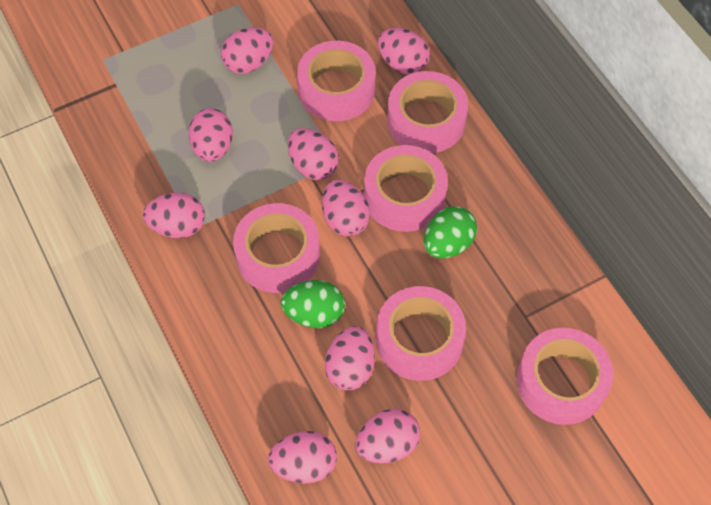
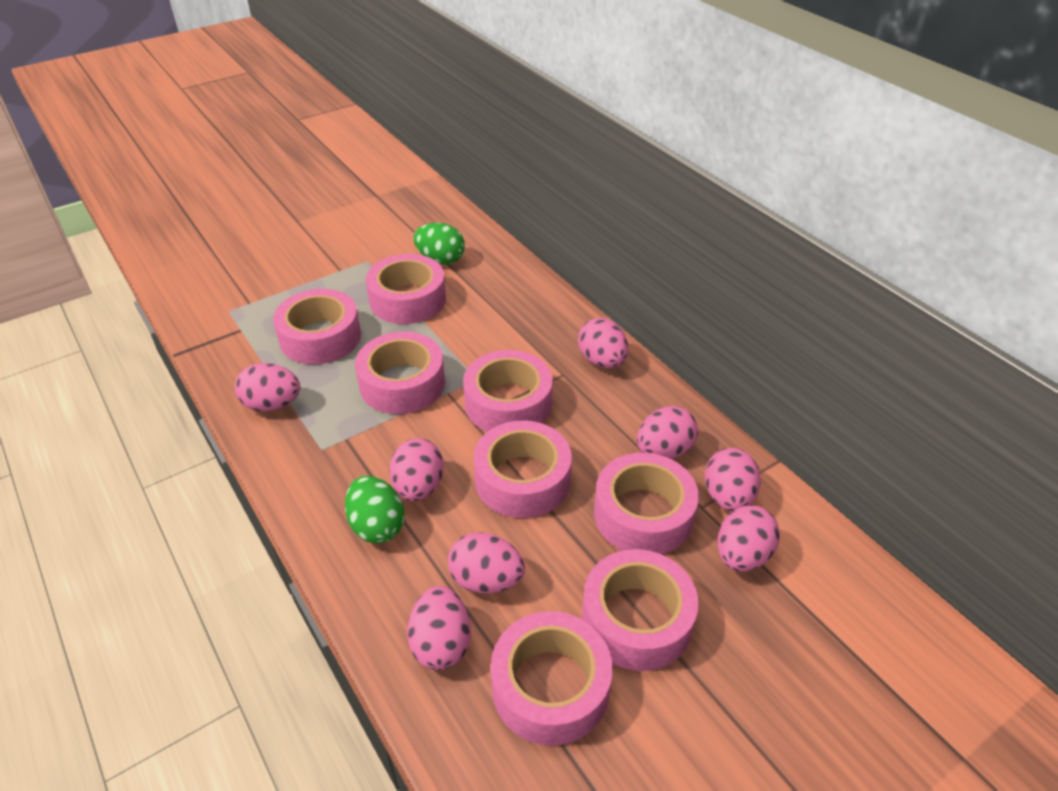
pink egg: 9 -> 8
pink tape: 6 -> 8

